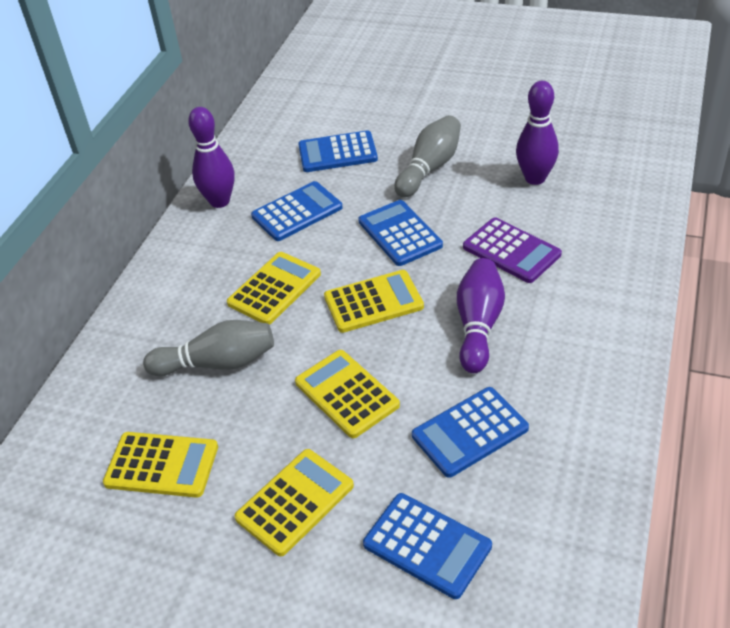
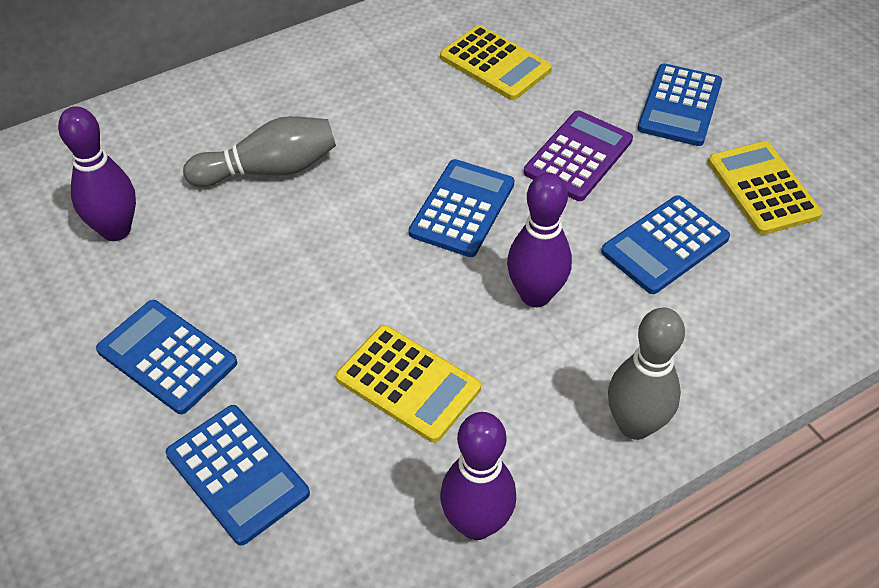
yellow calculator: 5 -> 3

